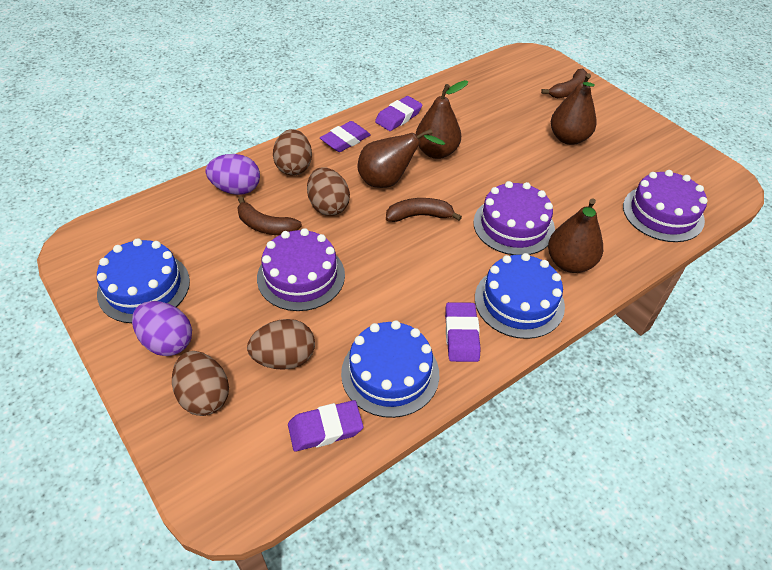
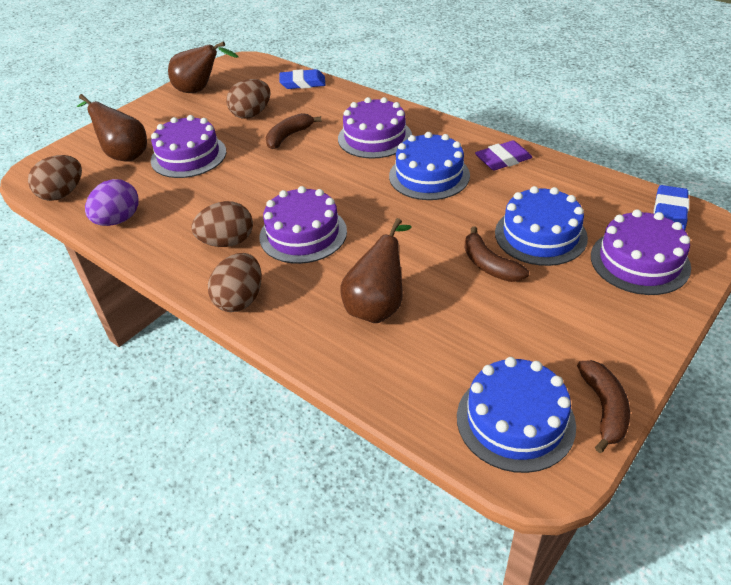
blue eraser: 0 -> 2
brown pear: 4 -> 3
purple cake: 3 -> 4
purple egg: 2 -> 1
purple eraser: 4 -> 1

